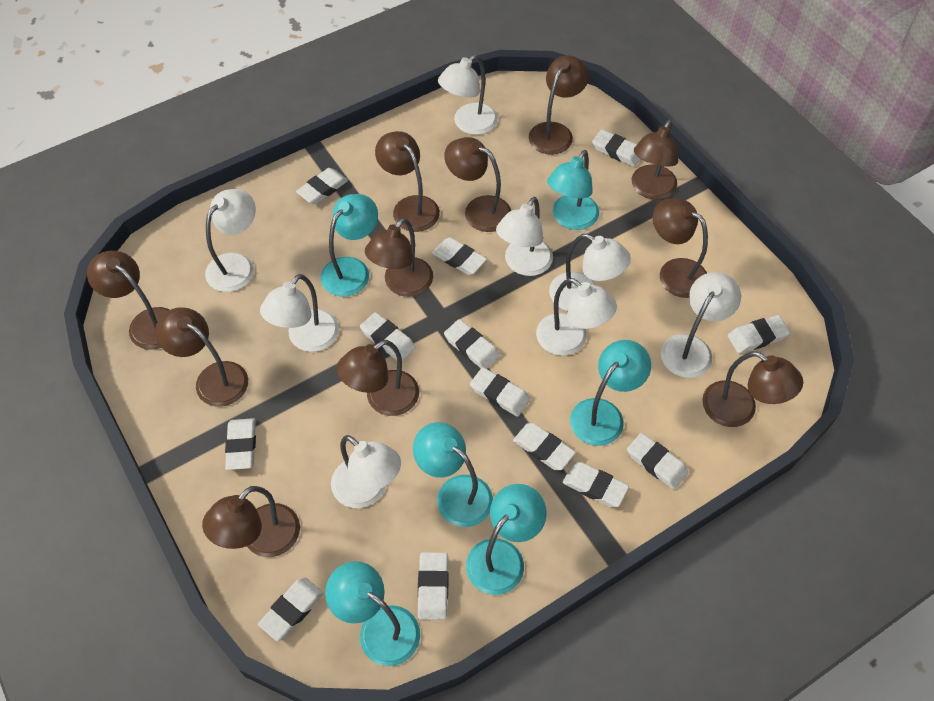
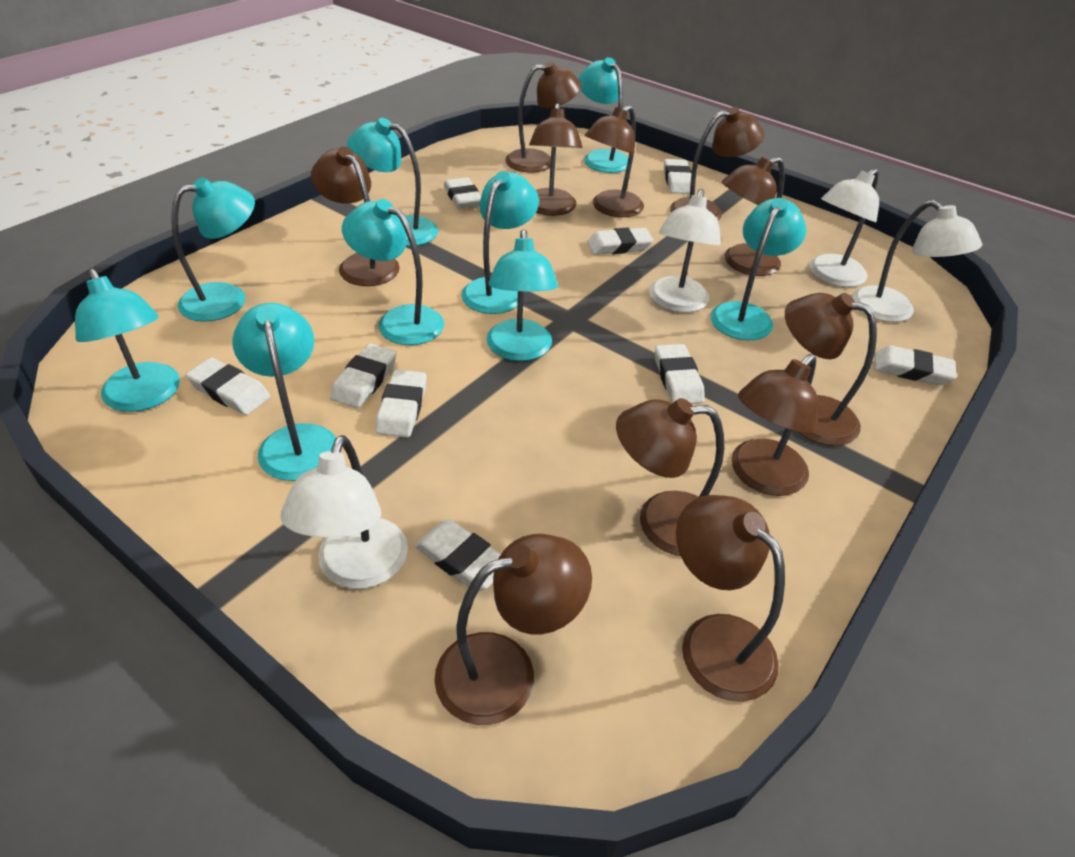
turquoise lamp: 6 -> 9
white eraser: 13 -> 9
white lamp: 8 -> 4

